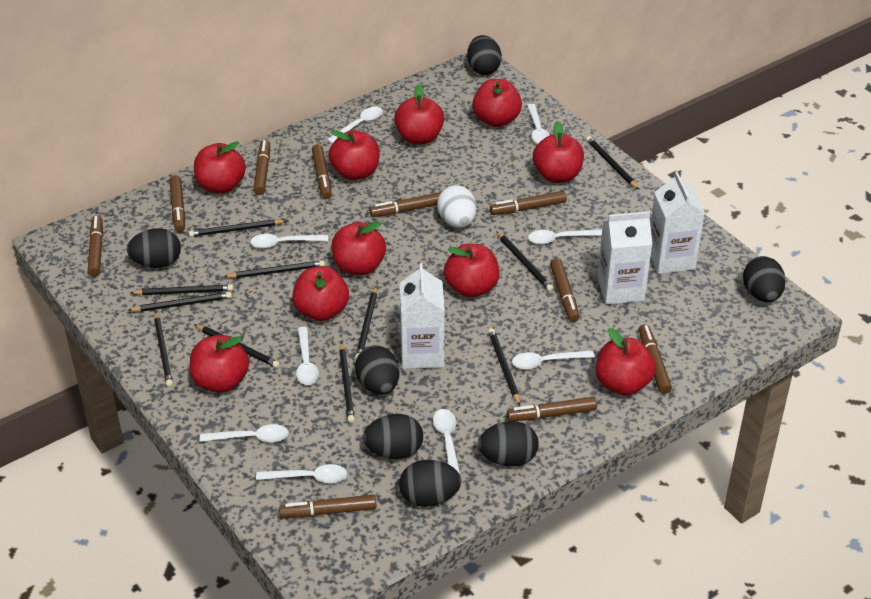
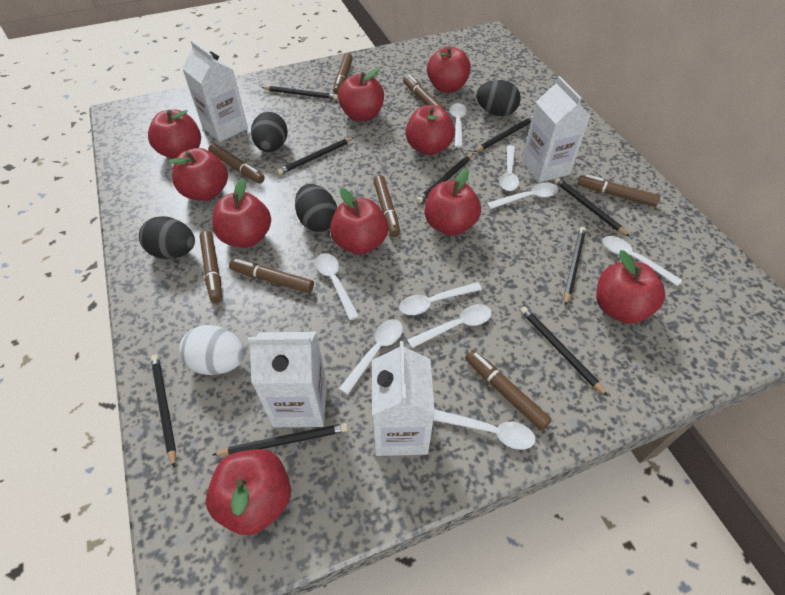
black egg: 7 -> 4
black pencil: 11 -> 9
brown marker: 10 -> 8
white carton: 3 -> 4

